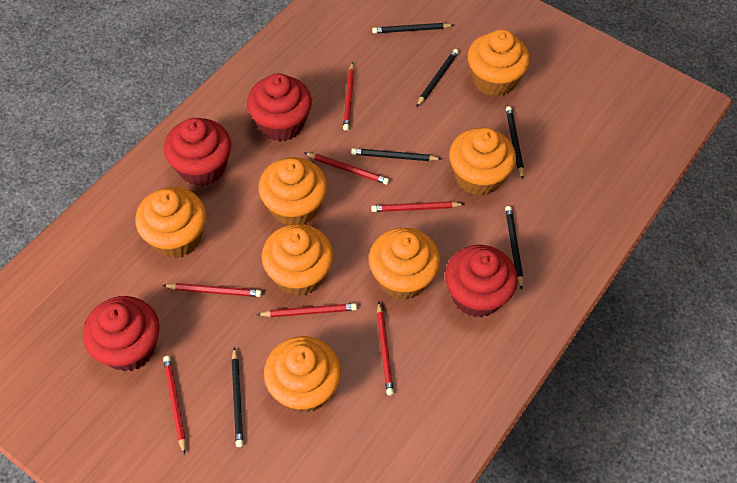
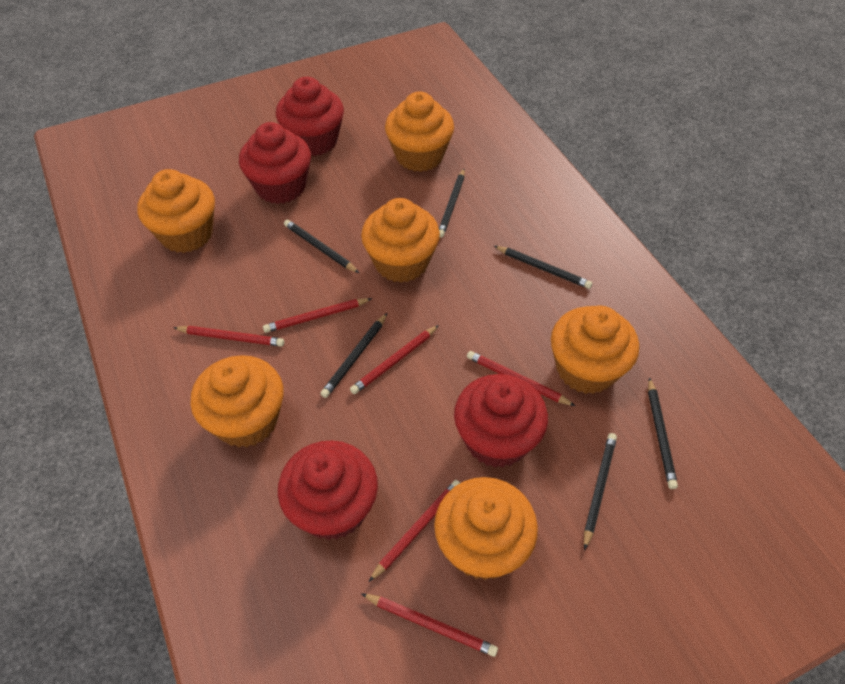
orange cupcake: 7 -> 6
red pencil: 7 -> 6

